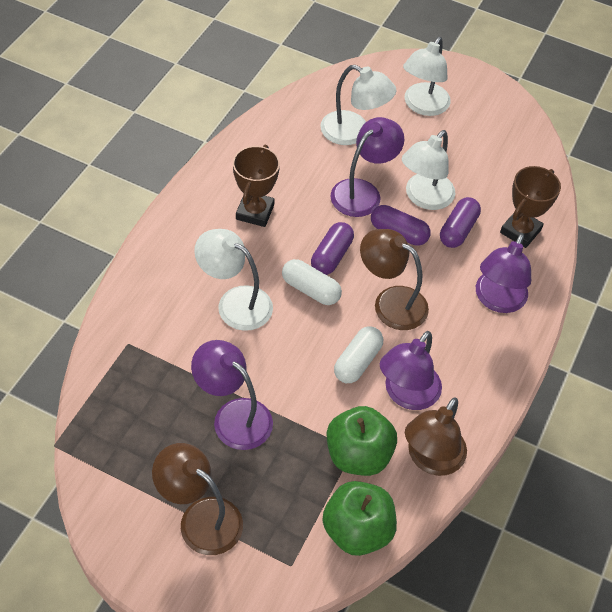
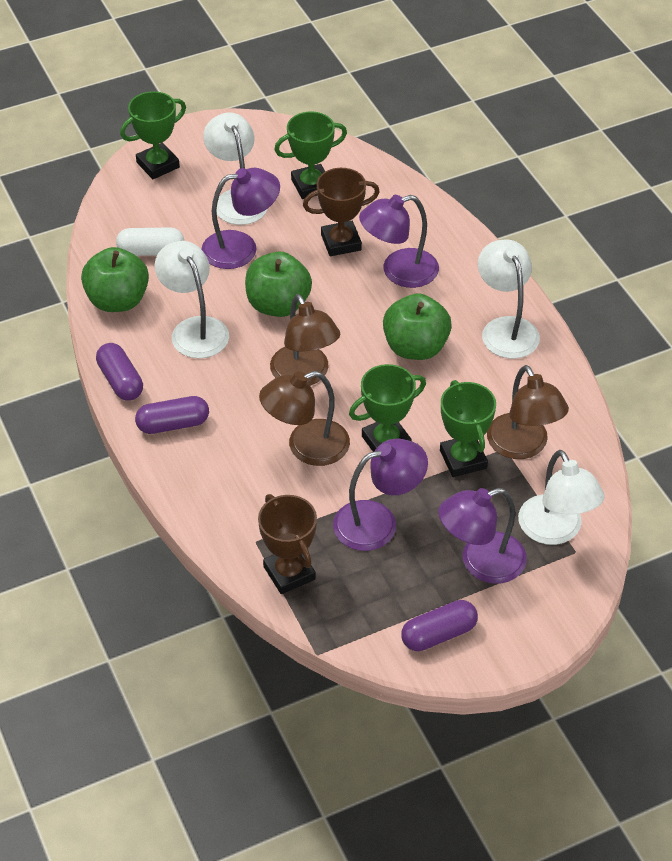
green apple: 2 -> 3
green trophy: 0 -> 4
white capsule: 2 -> 1

